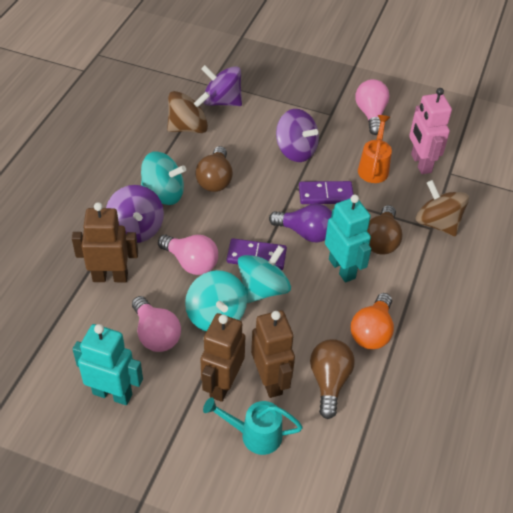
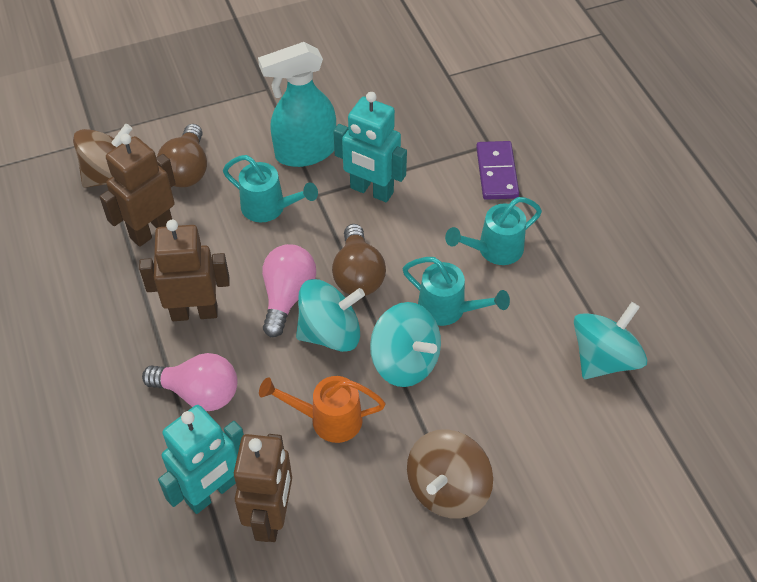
brown light bulb: 3 -> 2
orange light bulb: 1 -> 0
pink light bulb: 3 -> 2
pink robot: 1 -> 0
purple domino: 2 -> 1
purple light bulb: 1 -> 0
purple spinning top: 3 -> 0
turquoise spray bottle: 0 -> 1
turquoise watering can: 1 -> 3

